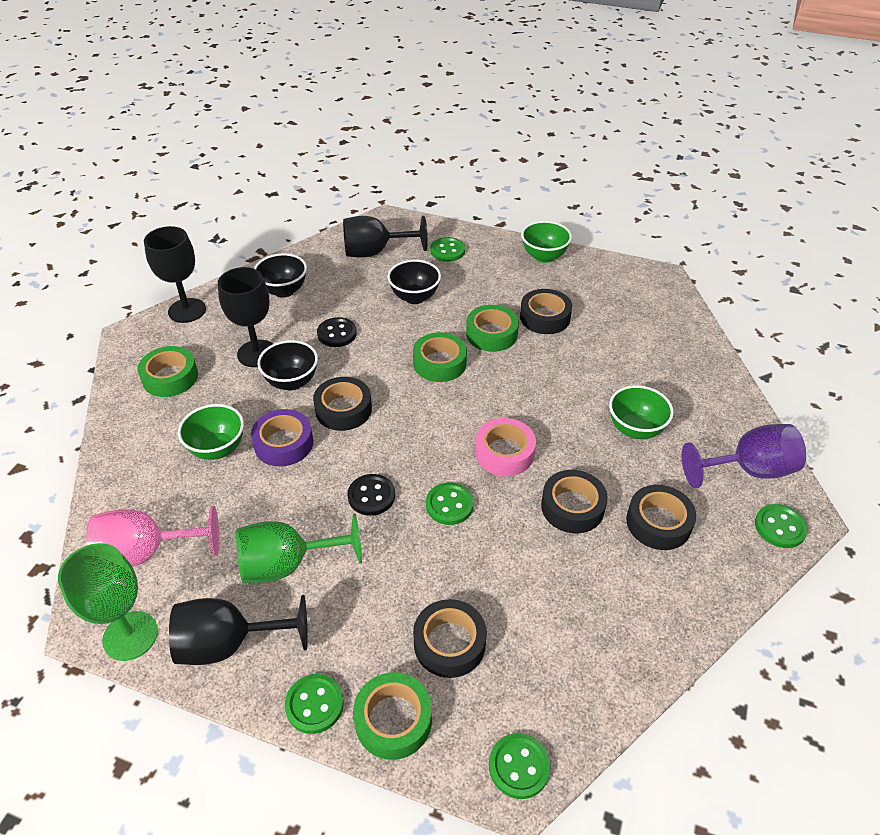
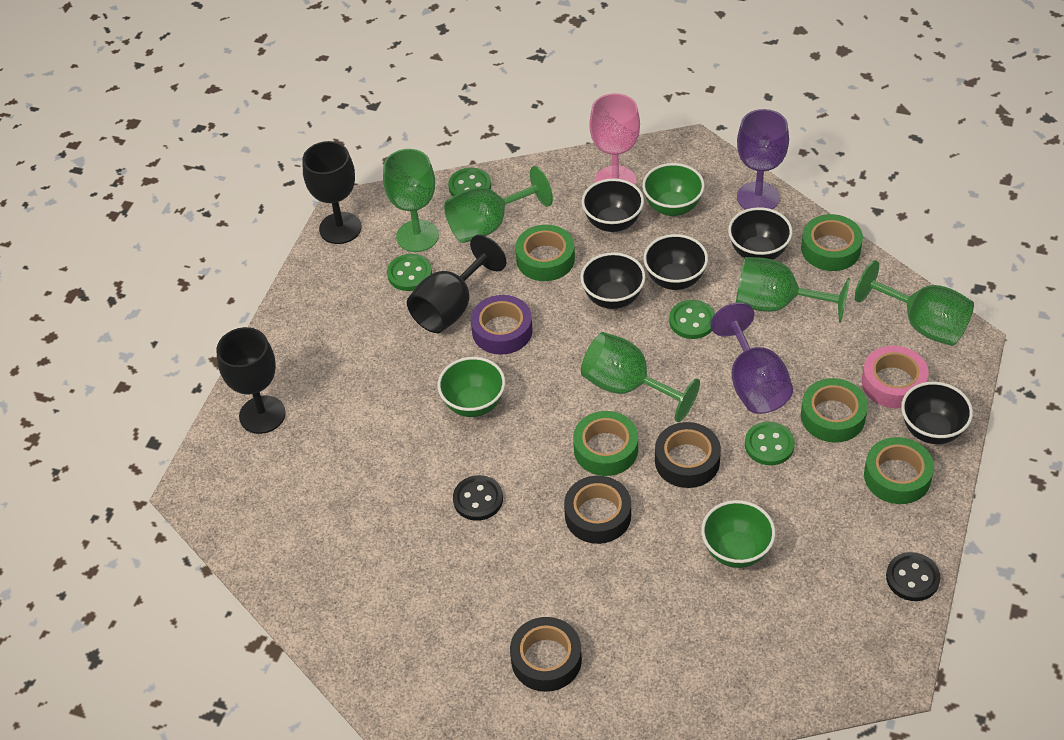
black bowl: 3 -> 5
black goblet: 4 -> 3
black tape: 5 -> 3
green button: 5 -> 4
green goblet: 2 -> 5
green tape: 4 -> 5
purple goblet: 1 -> 2

